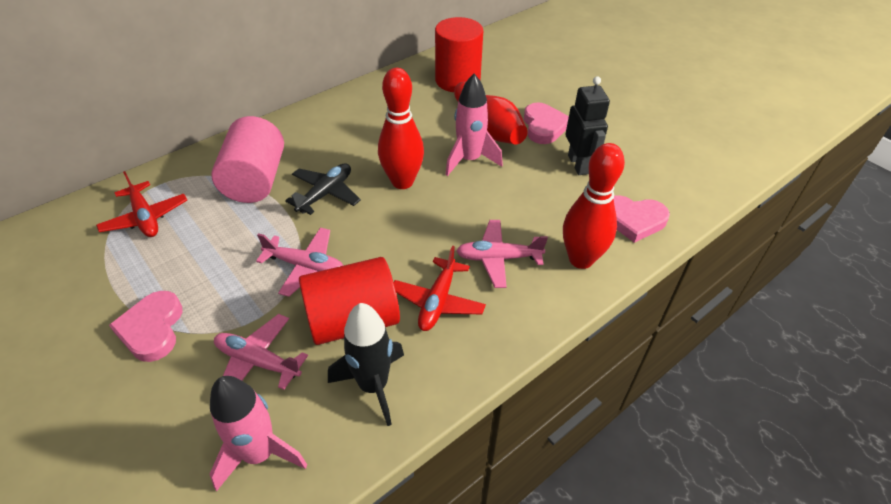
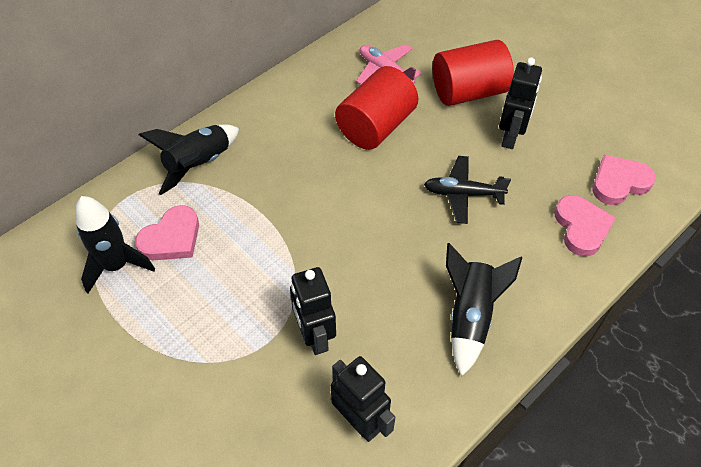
black robot: 1 -> 3
black rocket: 1 -> 3
pink cylinder: 1 -> 0
pink plane: 3 -> 1
pink rocket: 2 -> 0
red bowling pin: 3 -> 0
red plane: 2 -> 0

